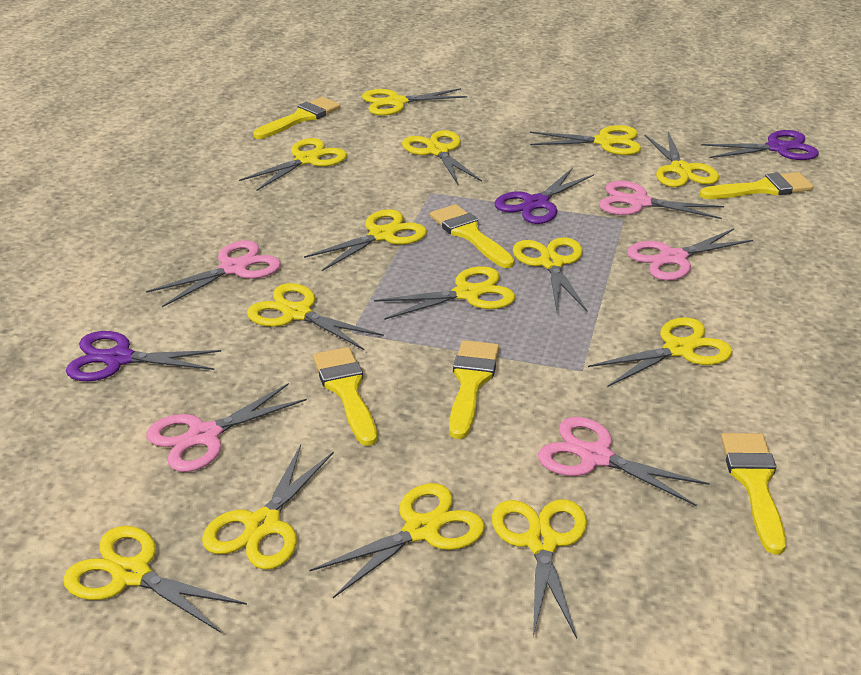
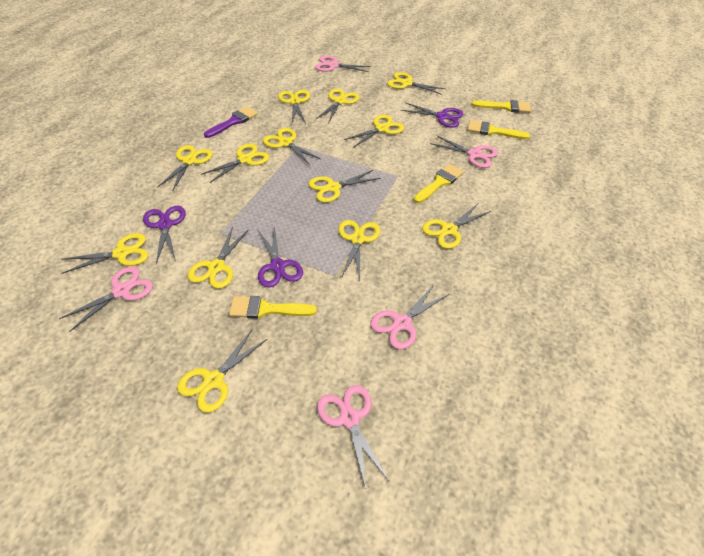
purple brush: 0 -> 1
yellow brush: 6 -> 4
yellow scissors: 14 -> 13

